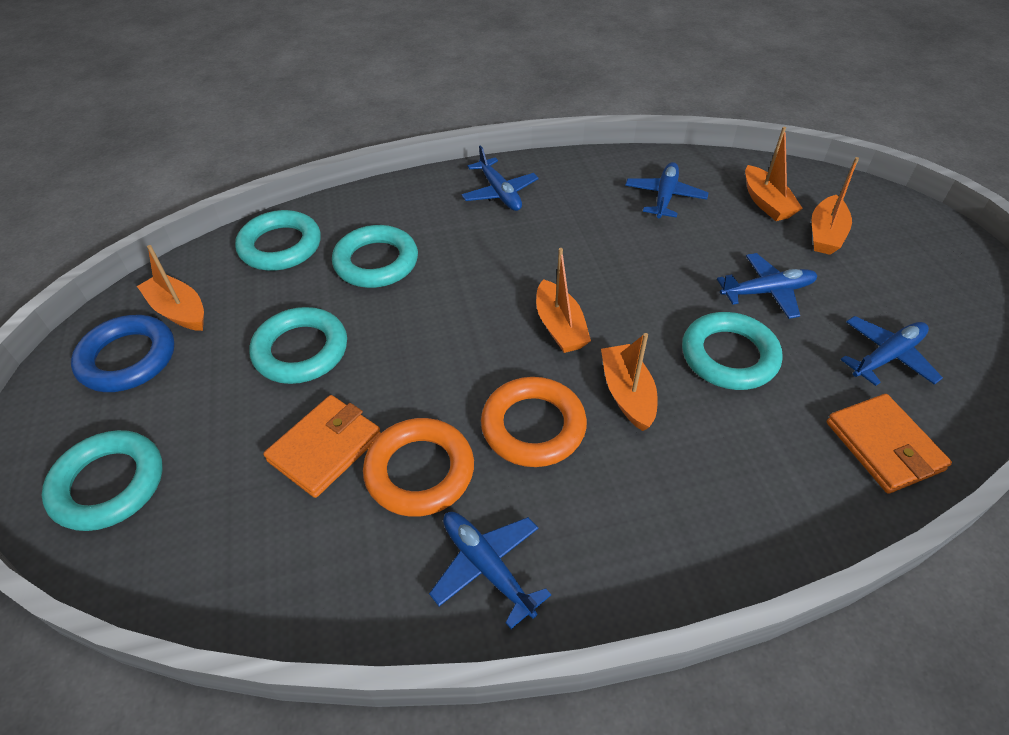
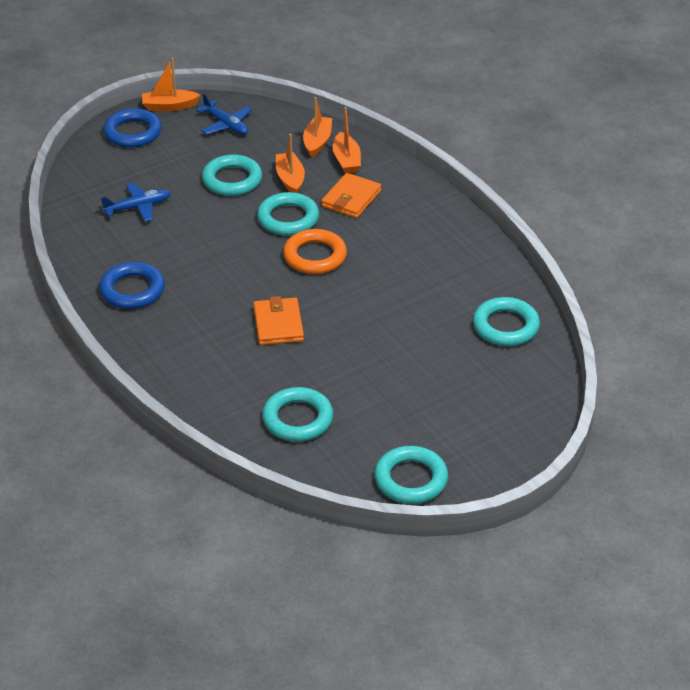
blue plane: 5 -> 2
blue ring: 1 -> 2
orange boat: 5 -> 4
orange ring: 2 -> 1

